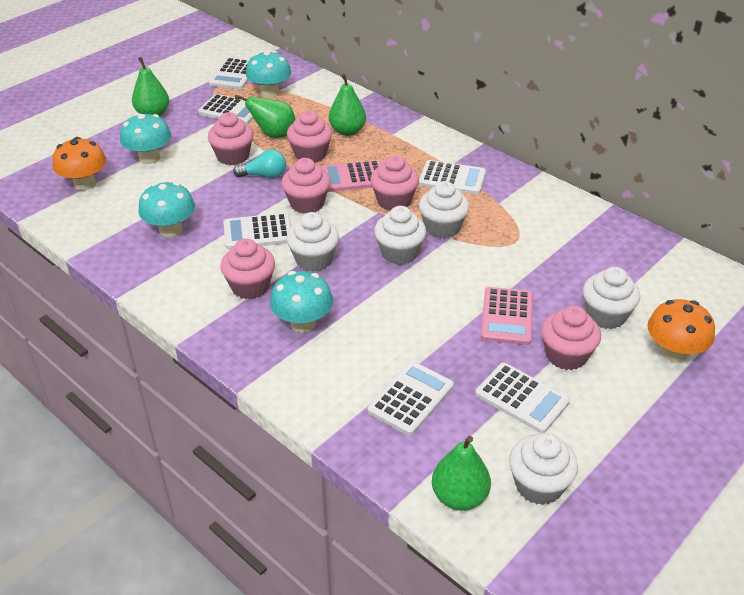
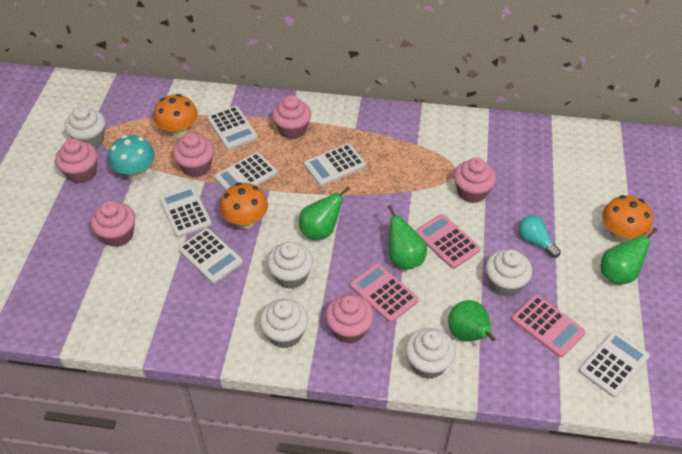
orange mushroom: 2 -> 3
pink calculator: 2 -> 3
turquoise mushroom: 4 -> 1

